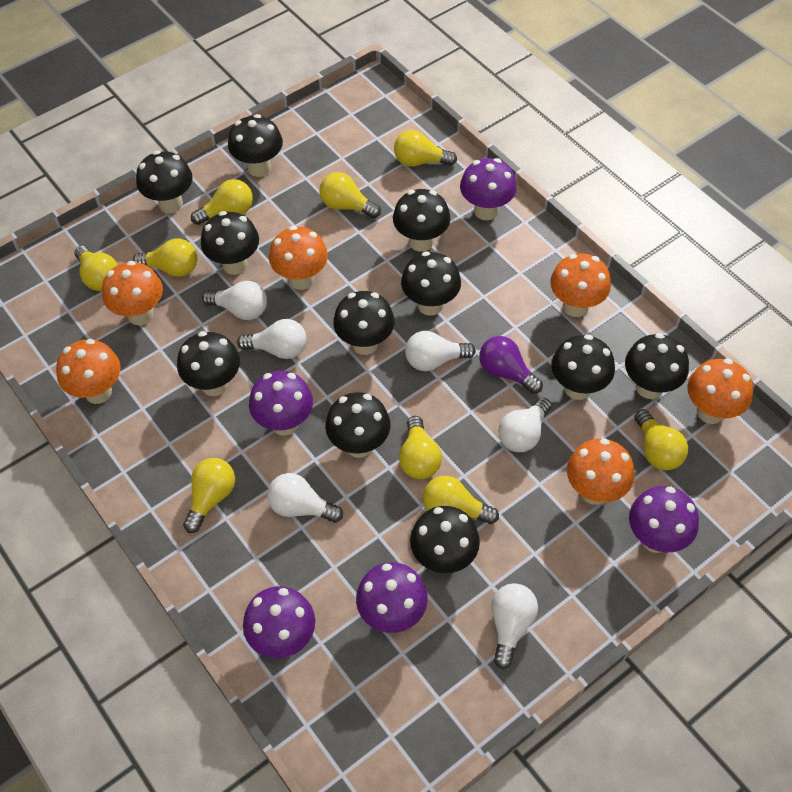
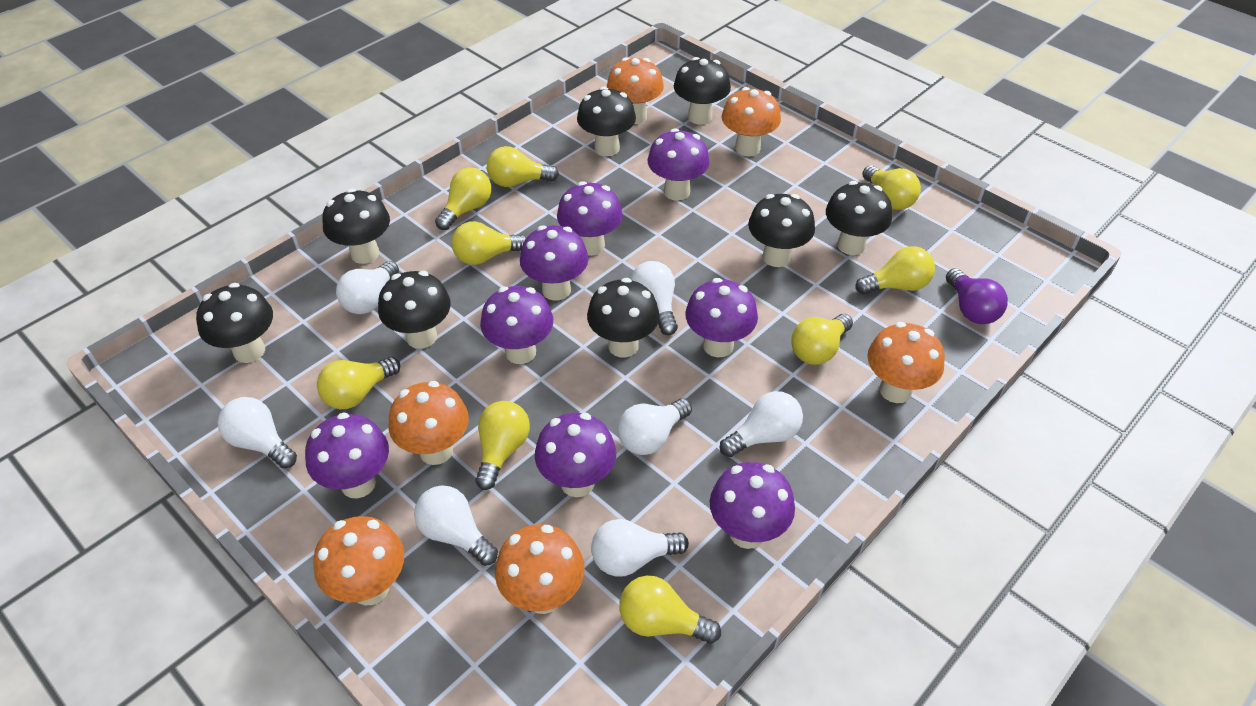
black mushroom: 11 -> 8
purple mushroom: 5 -> 8
white light bulb: 6 -> 7

